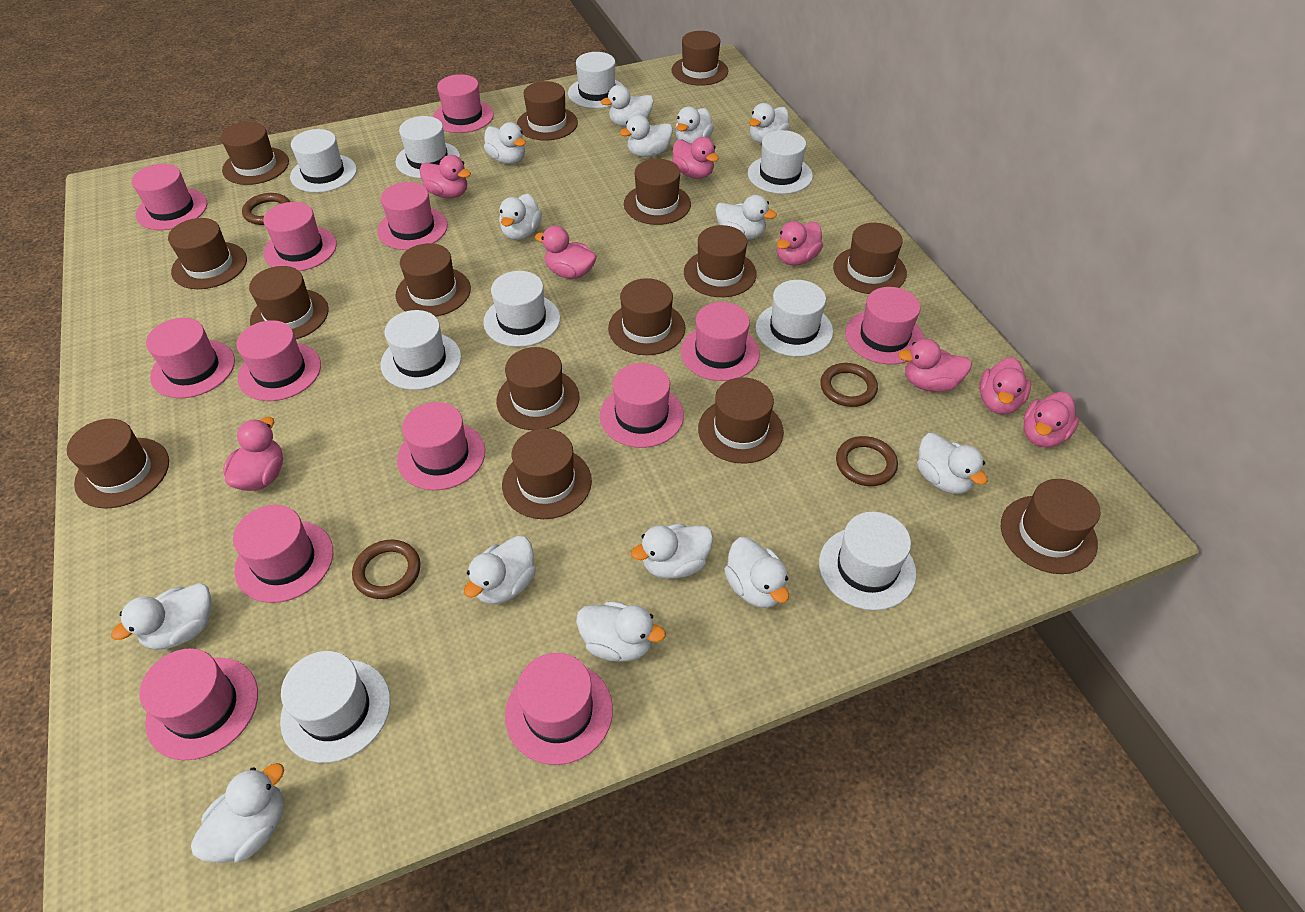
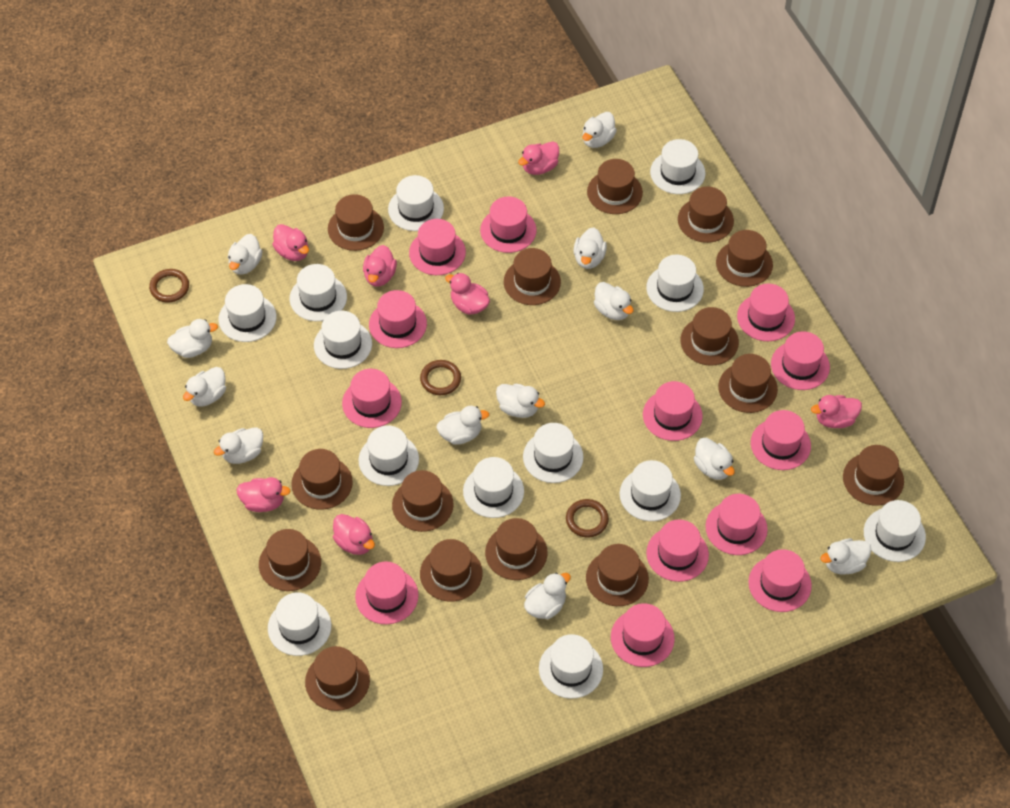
brown ring: 4 -> 3
pink duck: 8 -> 7
white duck: 14 -> 12
white hat: 9 -> 13

